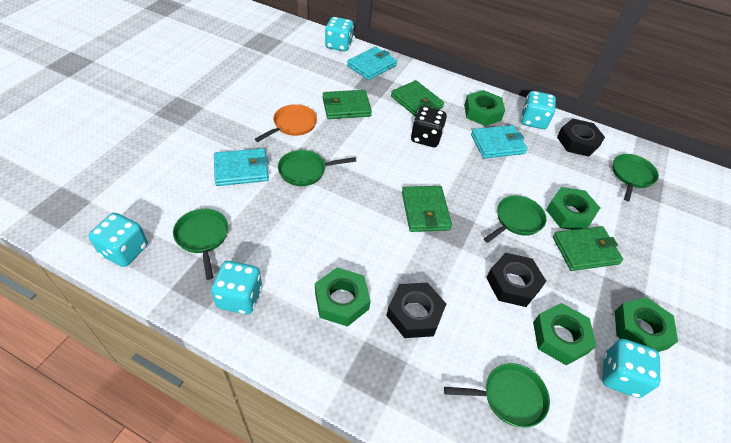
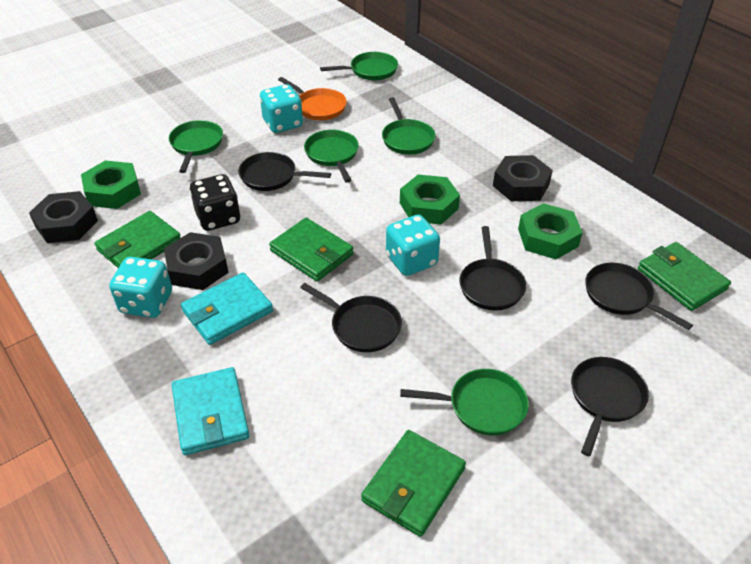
black pan: 0 -> 5
green nut: 5 -> 3
turquoise dice: 5 -> 3
turquoise wallet: 3 -> 2

